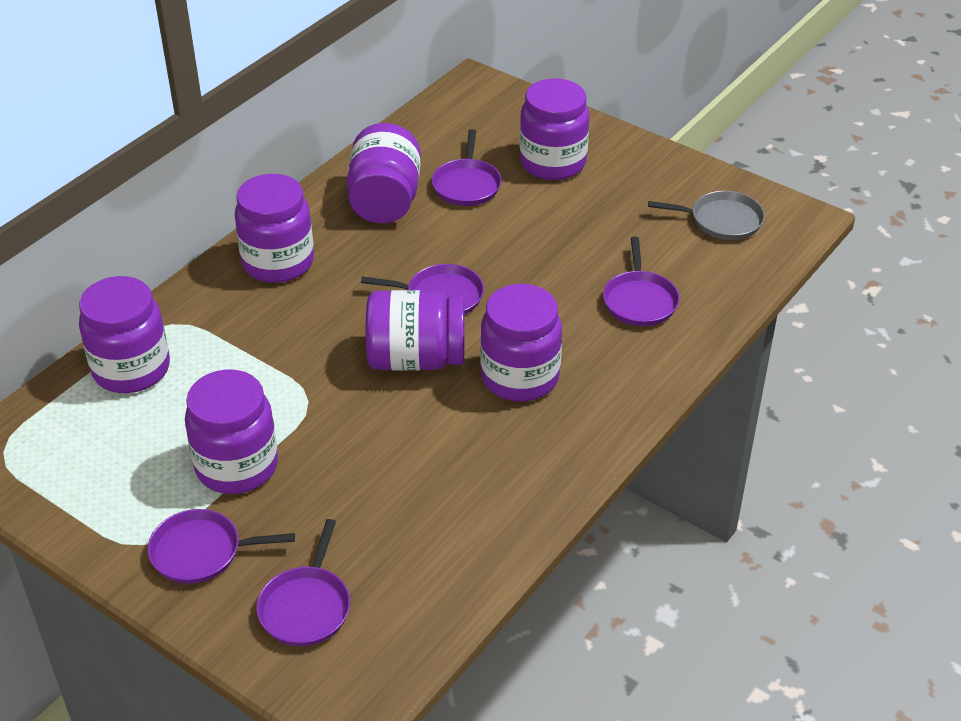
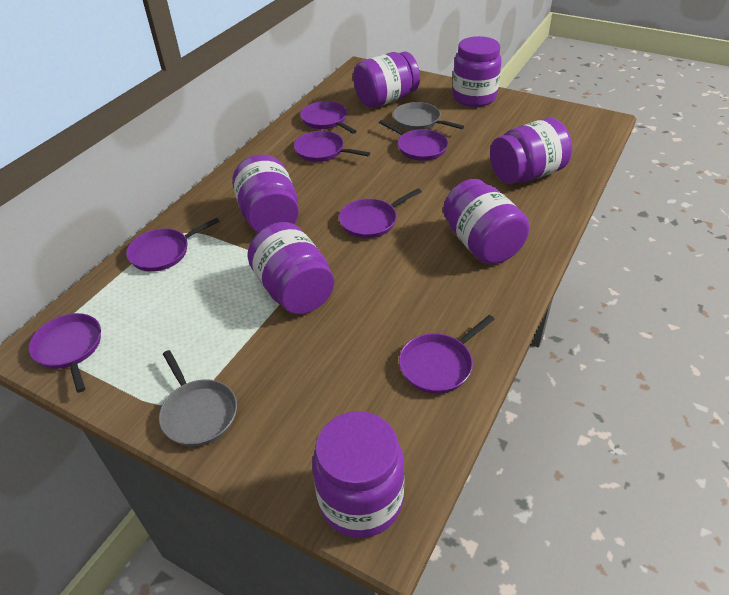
grey pan: 1 -> 2
purple pan: 5 -> 7

